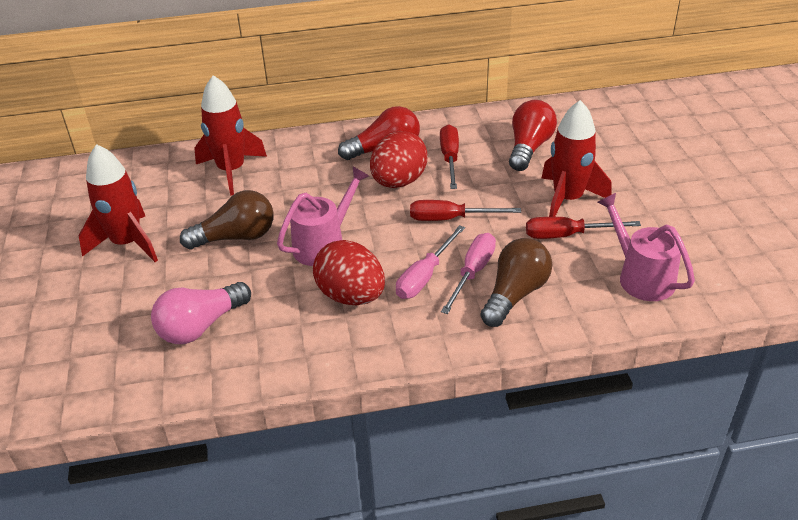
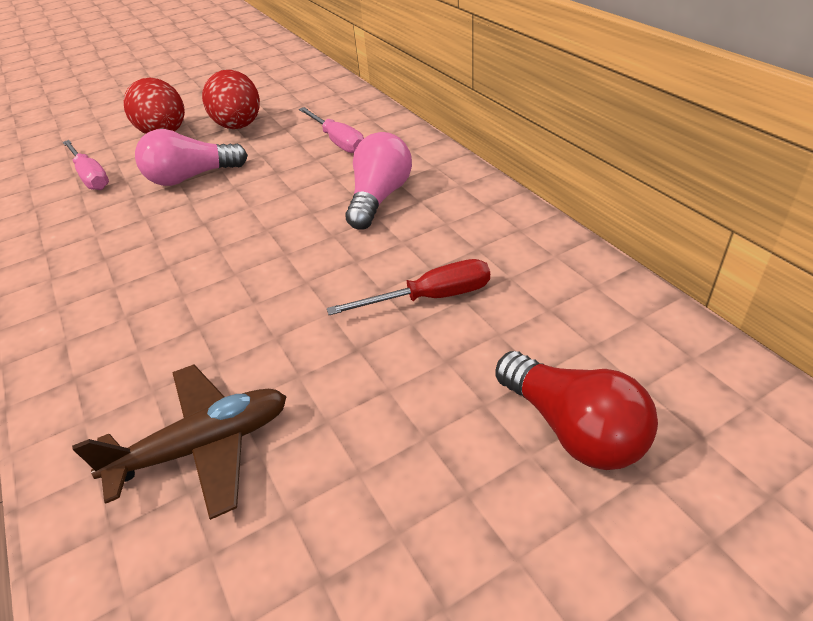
brown light bulb: 2 -> 0
brown plane: 0 -> 1
pink light bulb: 1 -> 2
pink watering can: 2 -> 0
red light bulb: 2 -> 1
red rocket: 3 -> 0
red screwdriver: 3 -> 1

